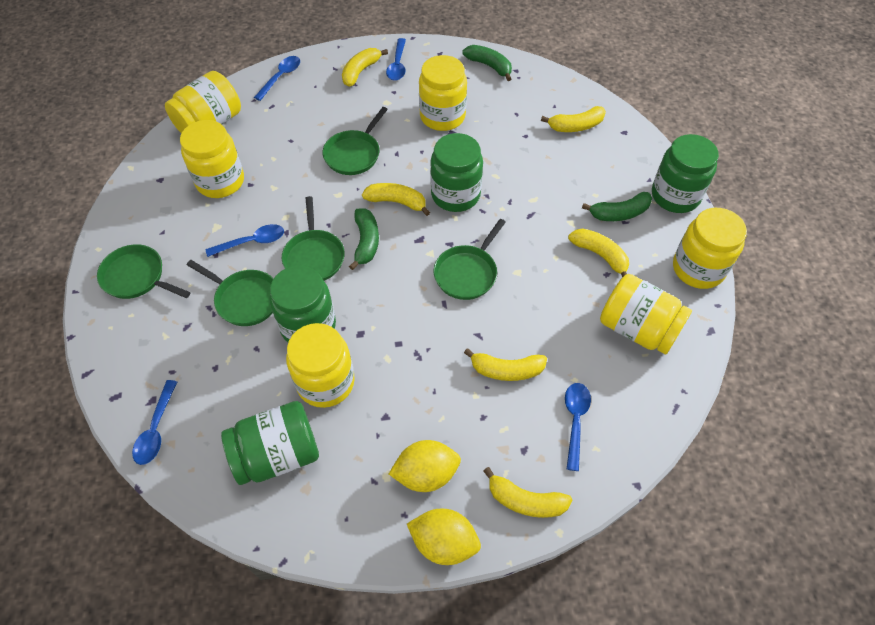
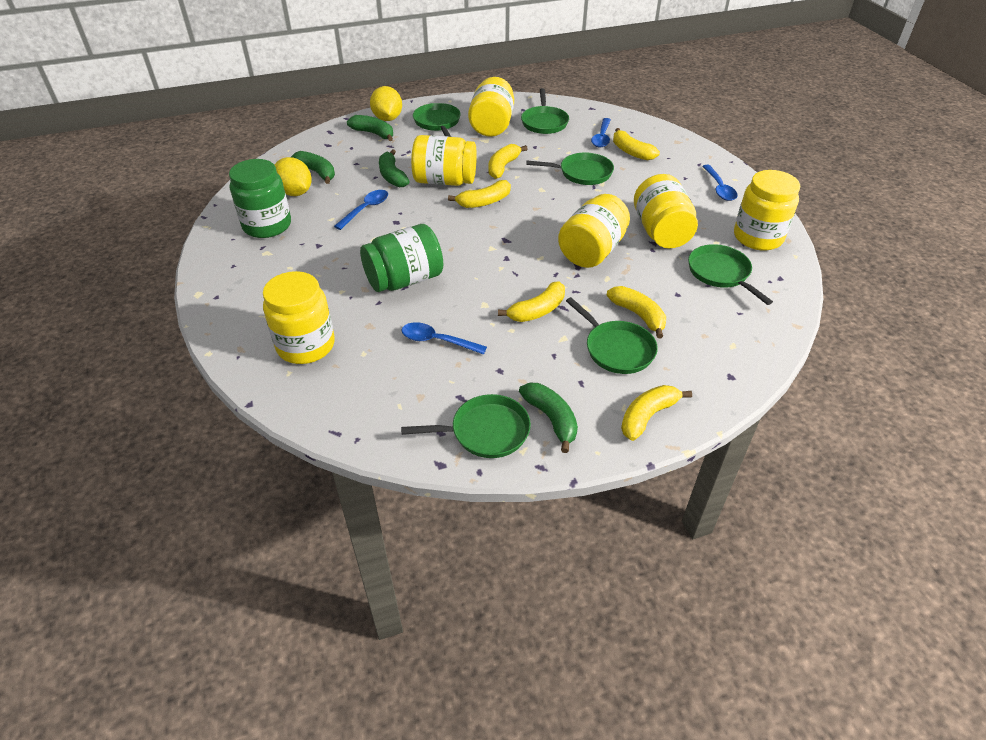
blue spoon: 5 -> 4
green banana: 3 -> 4
green jar: 4 -> 2
green pan: 5 -> 6

